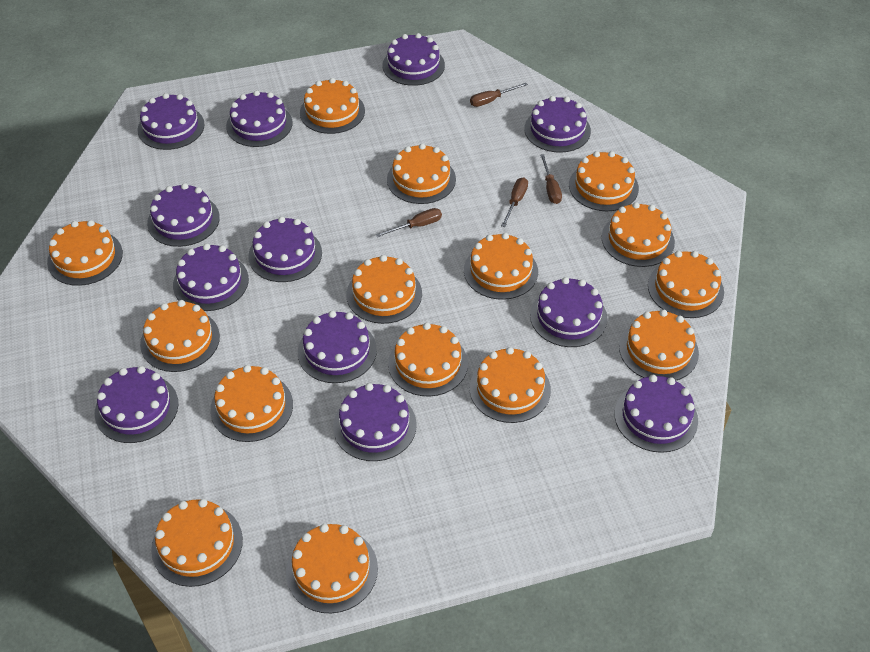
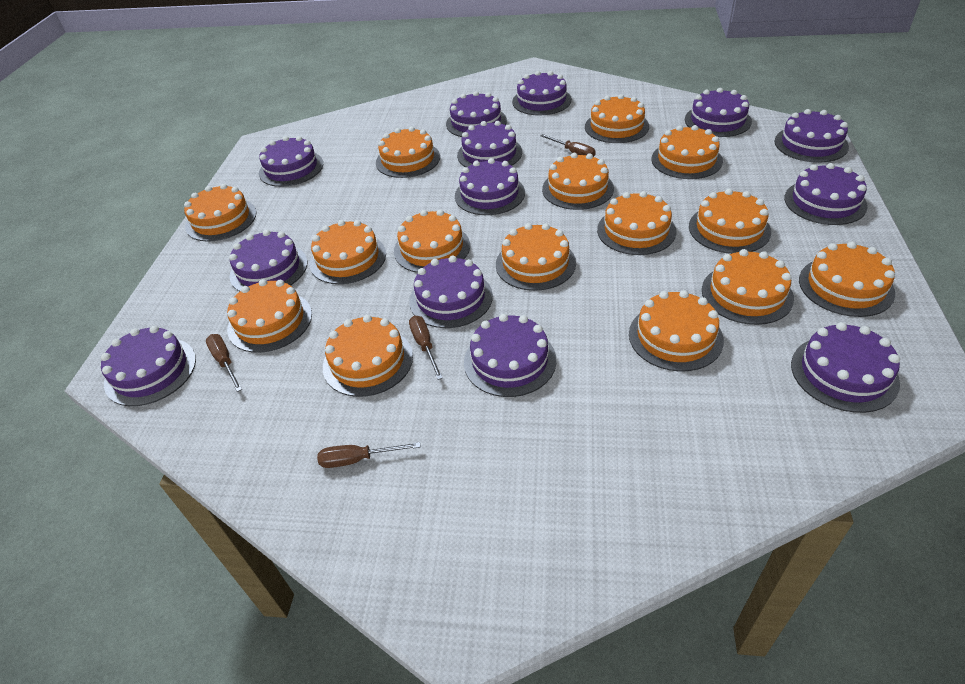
purple cake: 12 -> 13

